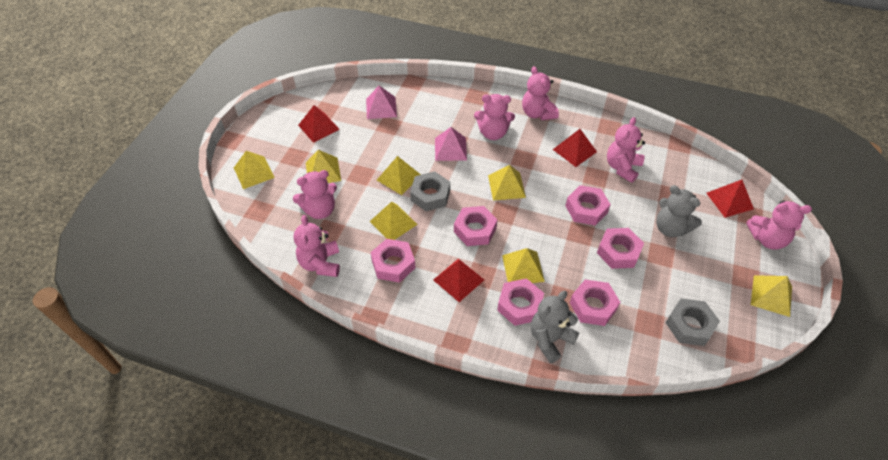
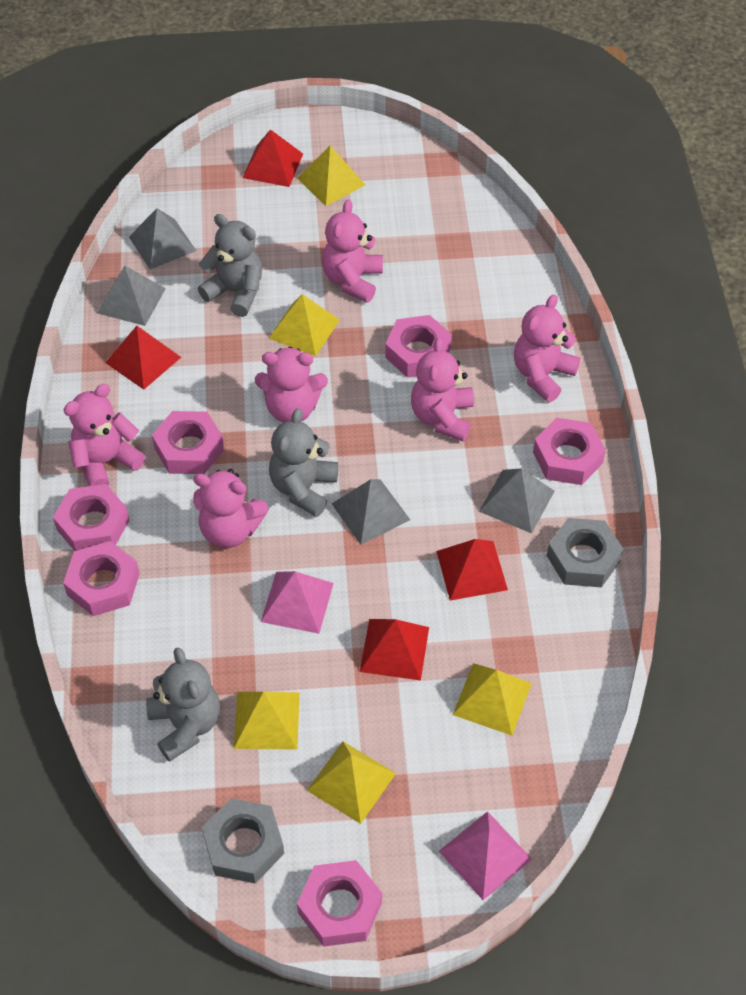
grey pyramid: 0 -> 4
grey teddy bear: 2 -> 3
yellow pyramid: 7 -> 5

